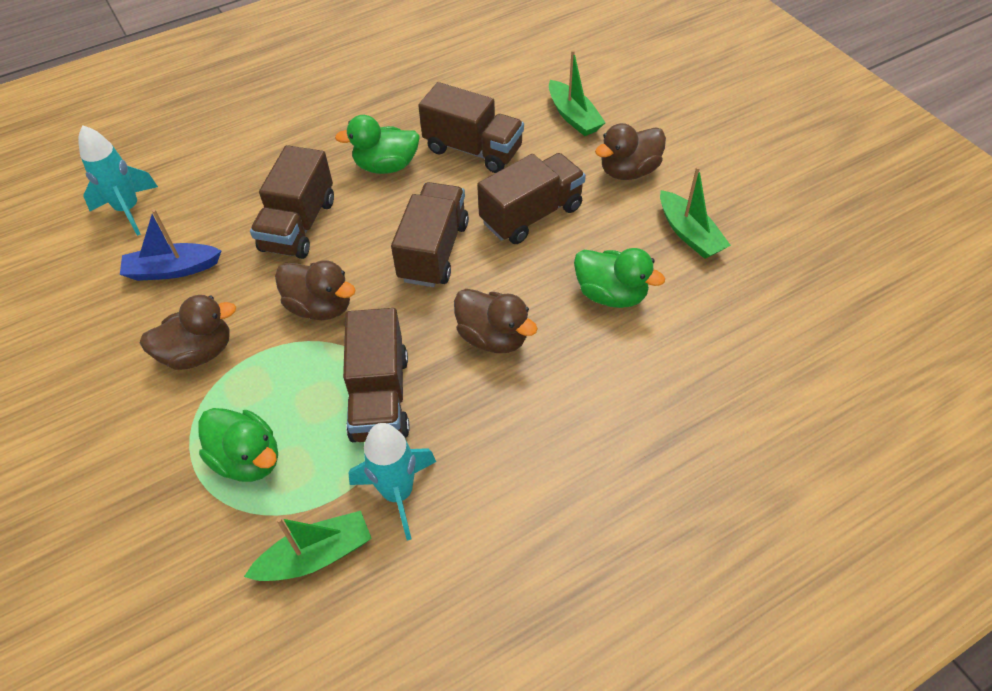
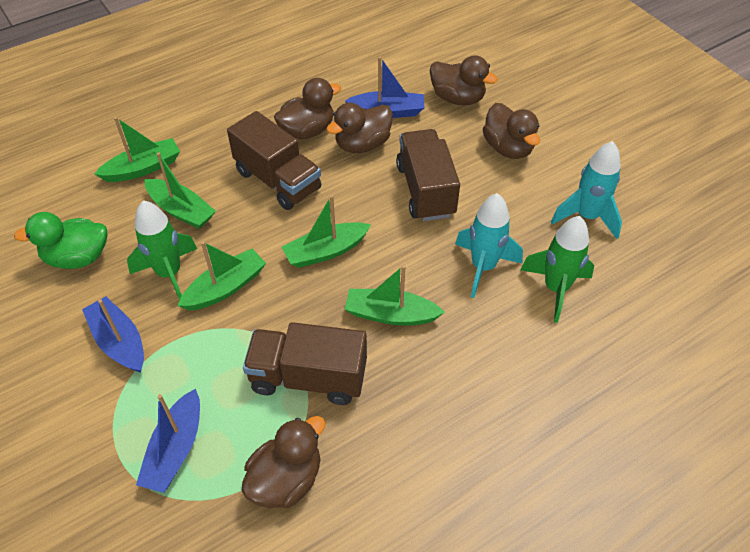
blue boat: 1 -> 3
brown duck: 4 -> 5
brown truck: 5 -> 3
green boat: 3 -> 5
green duck: 3 -> 1
green rocket: 0 -> 2

